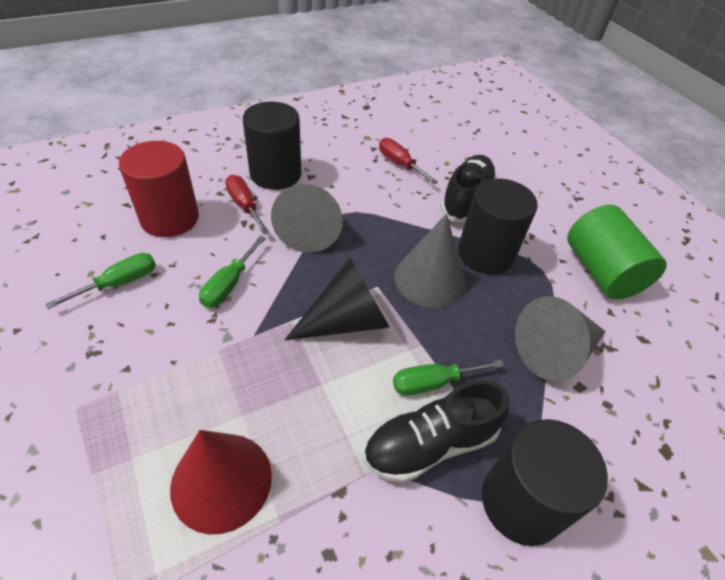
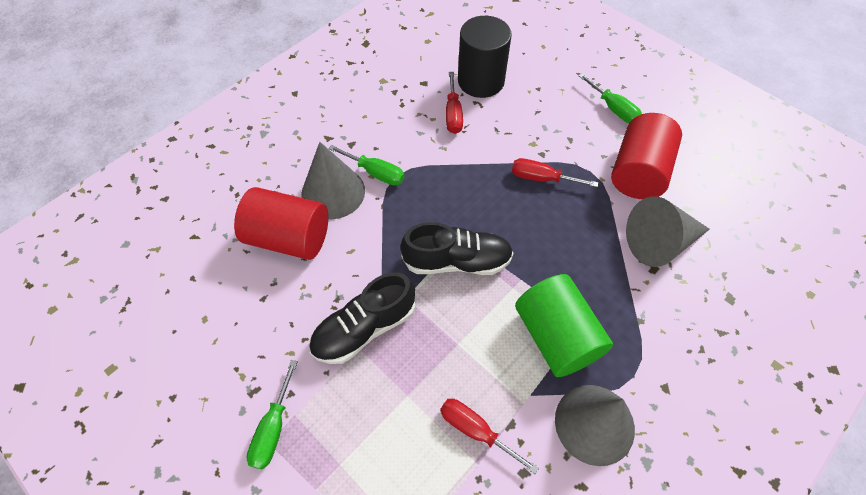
black cone: 1 -> 0
black cylinder: 3 -> 1
red cone: 1 -> 0
red cylinder: 1 -> 2
red screwdriver: 2 -> 3

